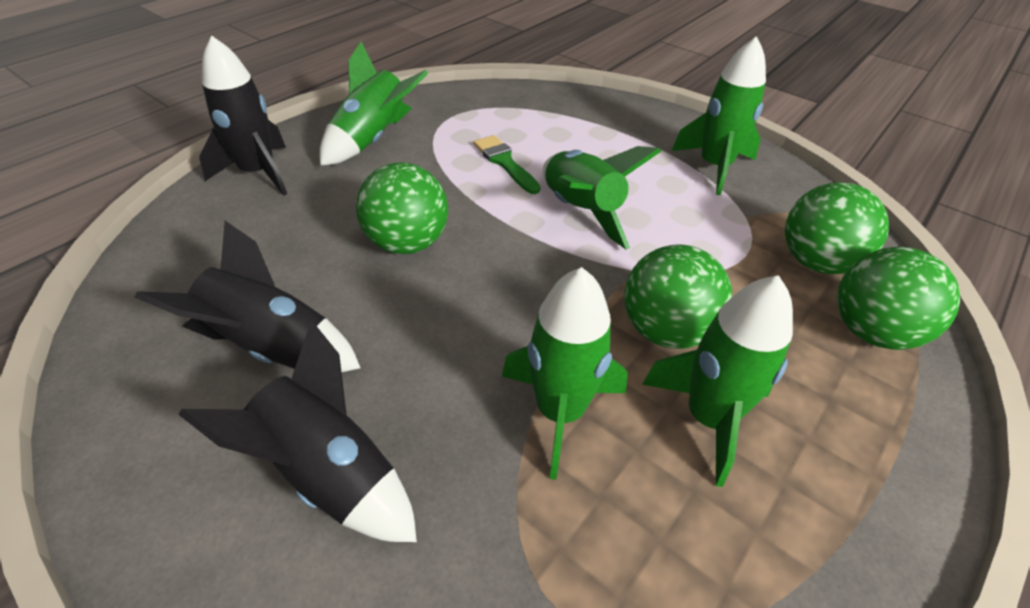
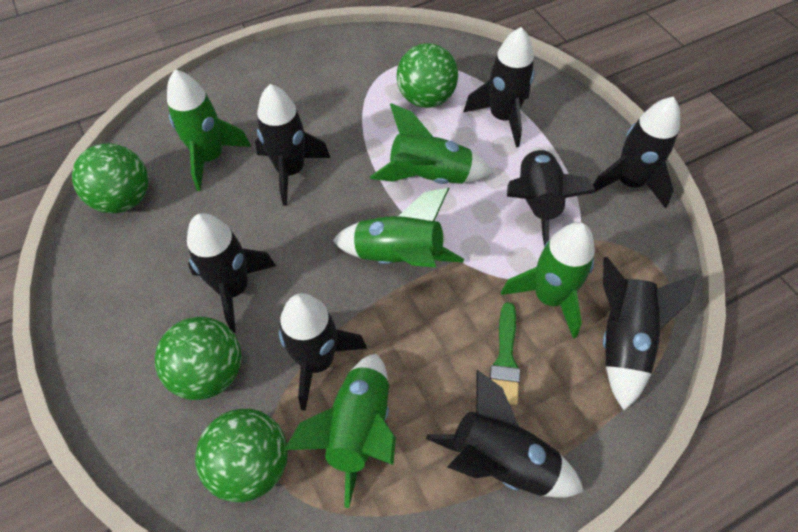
black rocket: 3 -> 8

